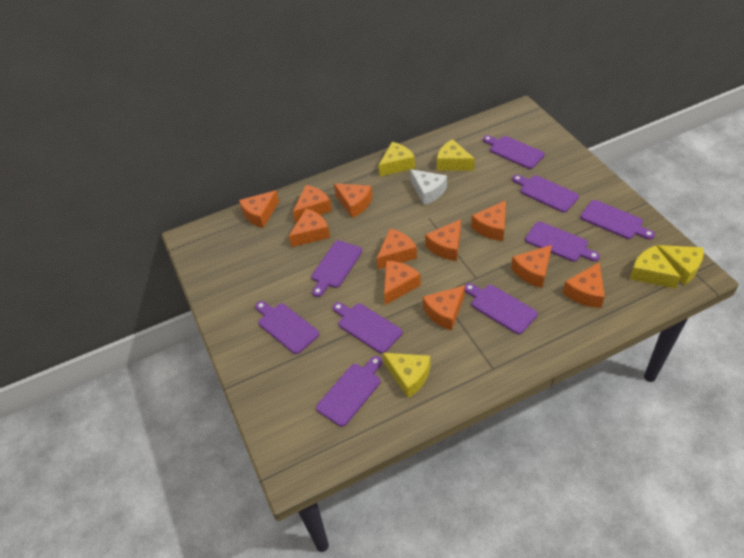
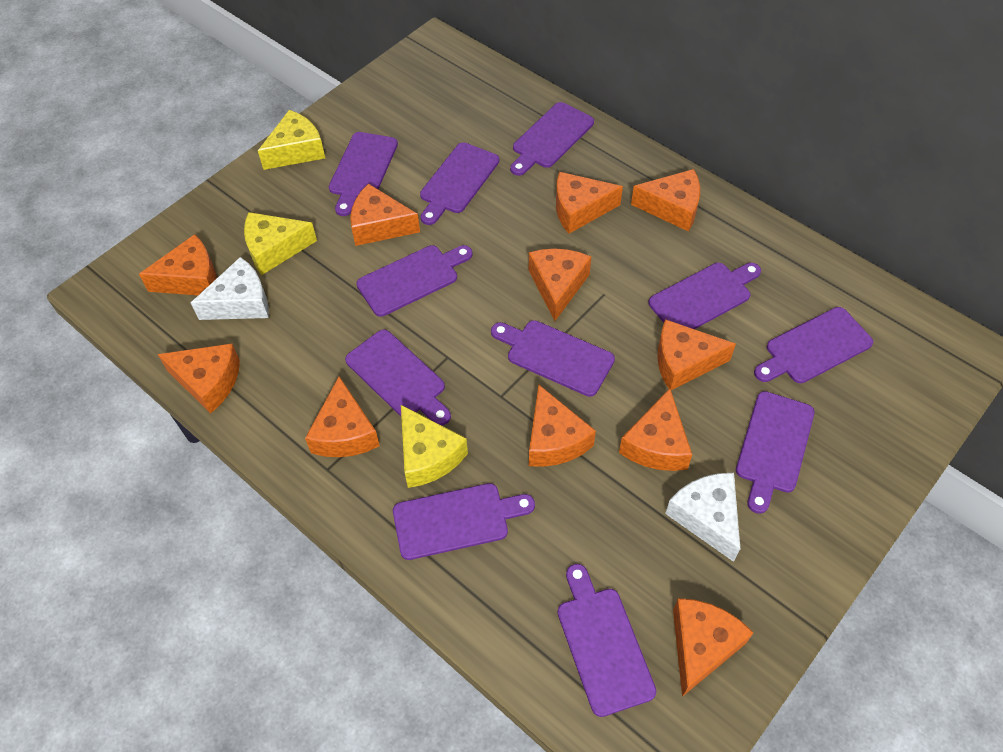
purple cutting board: 9 -> 11
white cheese: 1 -> 2
yellow cheese: 5 -> 3

